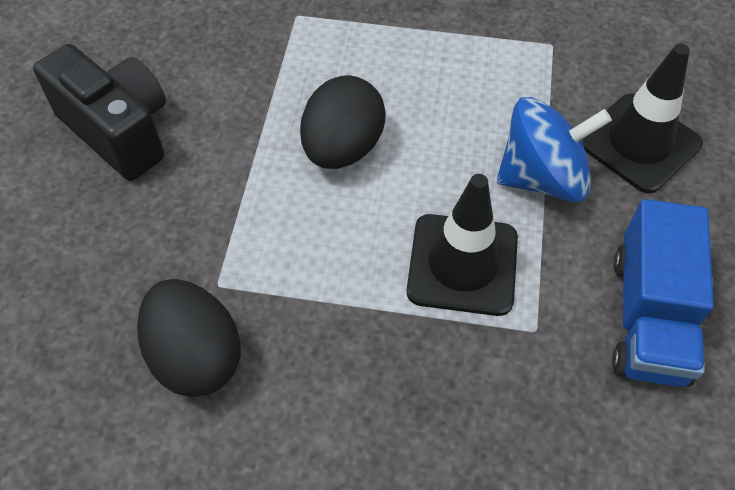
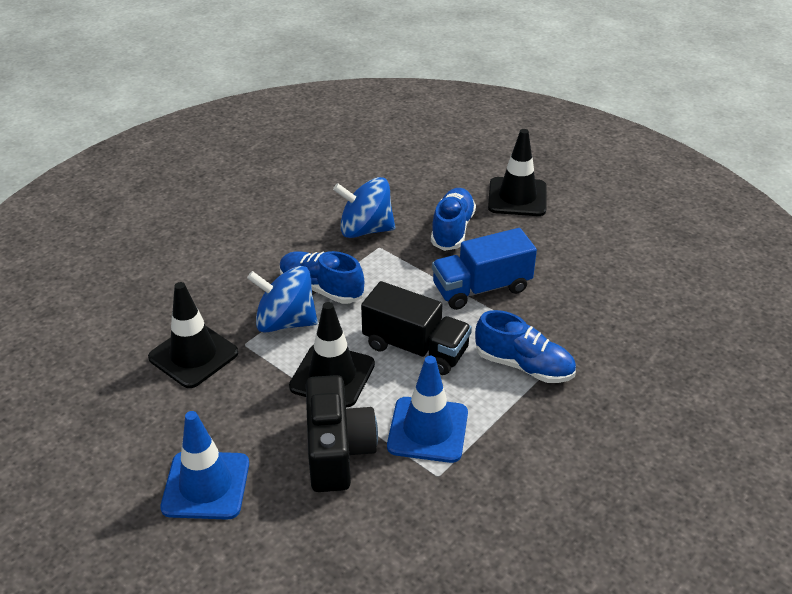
black egg: 2 -> 0
black traffic cone: 2 -> 3
black truck: 0 -> 1
blue shoe: 0 -> 3
blue spinning top: 1 -> 2
blue traffic cone: 0 -> 2

